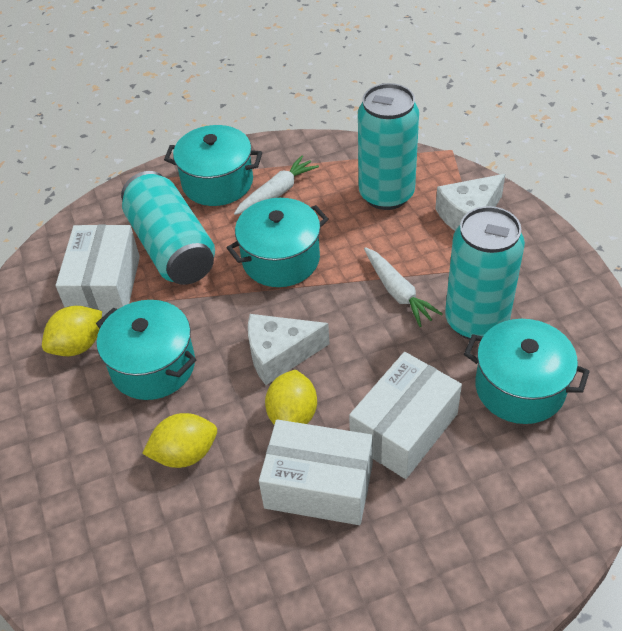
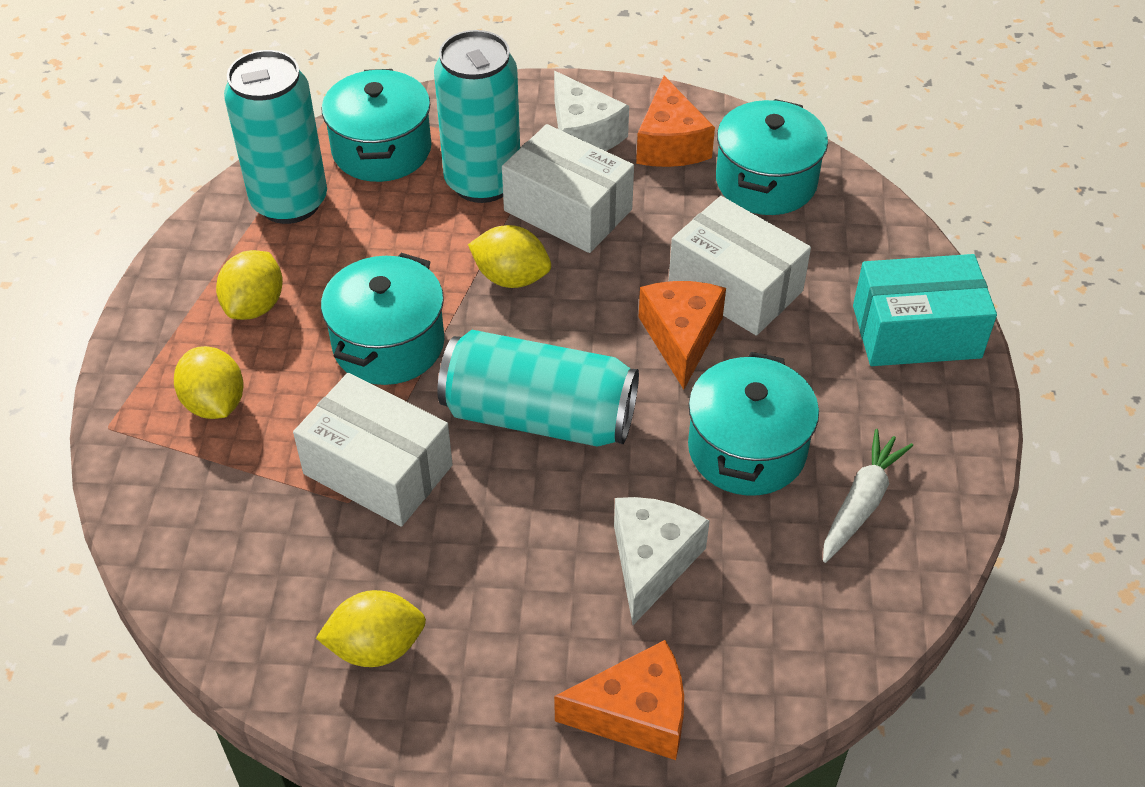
orange cheese: 0 -> 3
turquoise box: 0 -> 1
white carrot: 2 -> 1
yellow lemon: 3 -> 4

